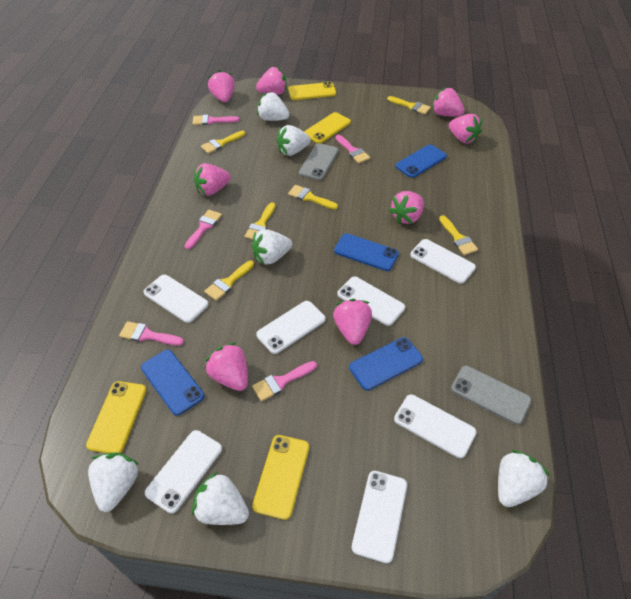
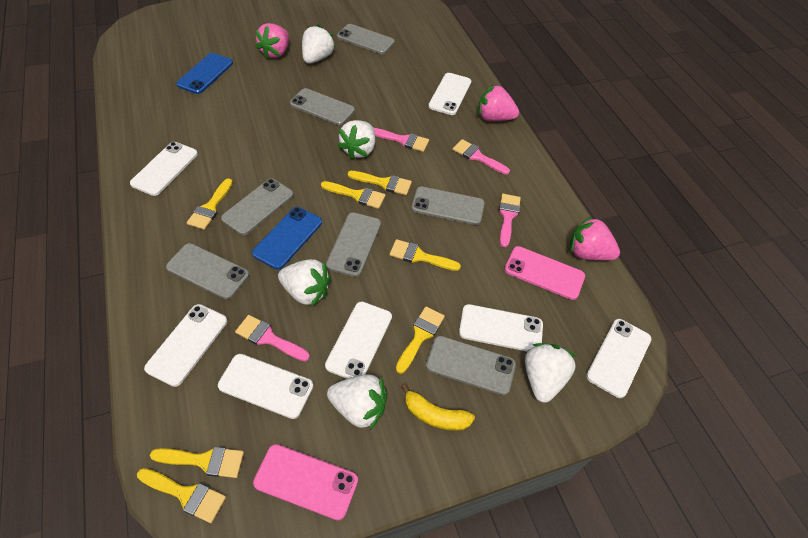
blue phone: 4 -> 2
grey phone: 2 -> 7
pink brush: 5 -> 4
pink phone: 0 -> 2
pink strawberry: 8 -> 3
white strawberry: 6 -> 5
yellow banana: 0 -> 1
yellow brush: 6 -> 7
yellow phone: 4 -> 0

